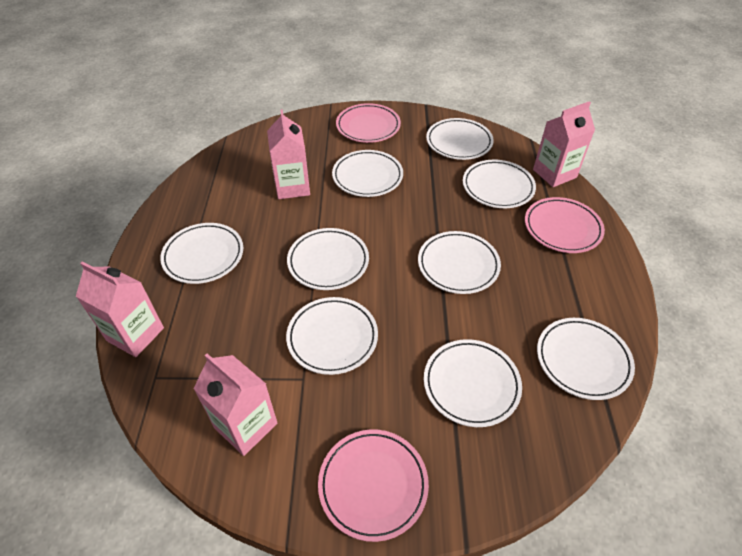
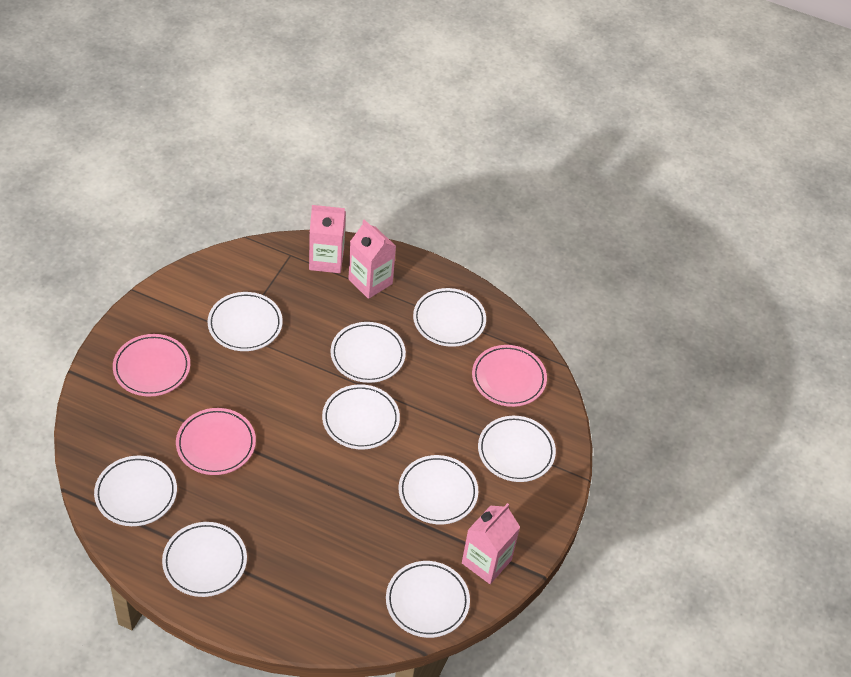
pink carton: 4 -> 3

